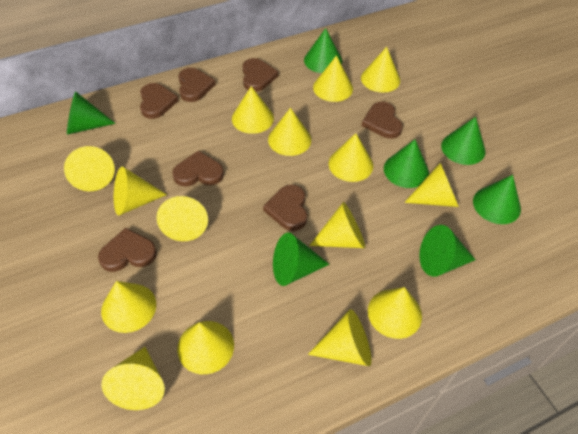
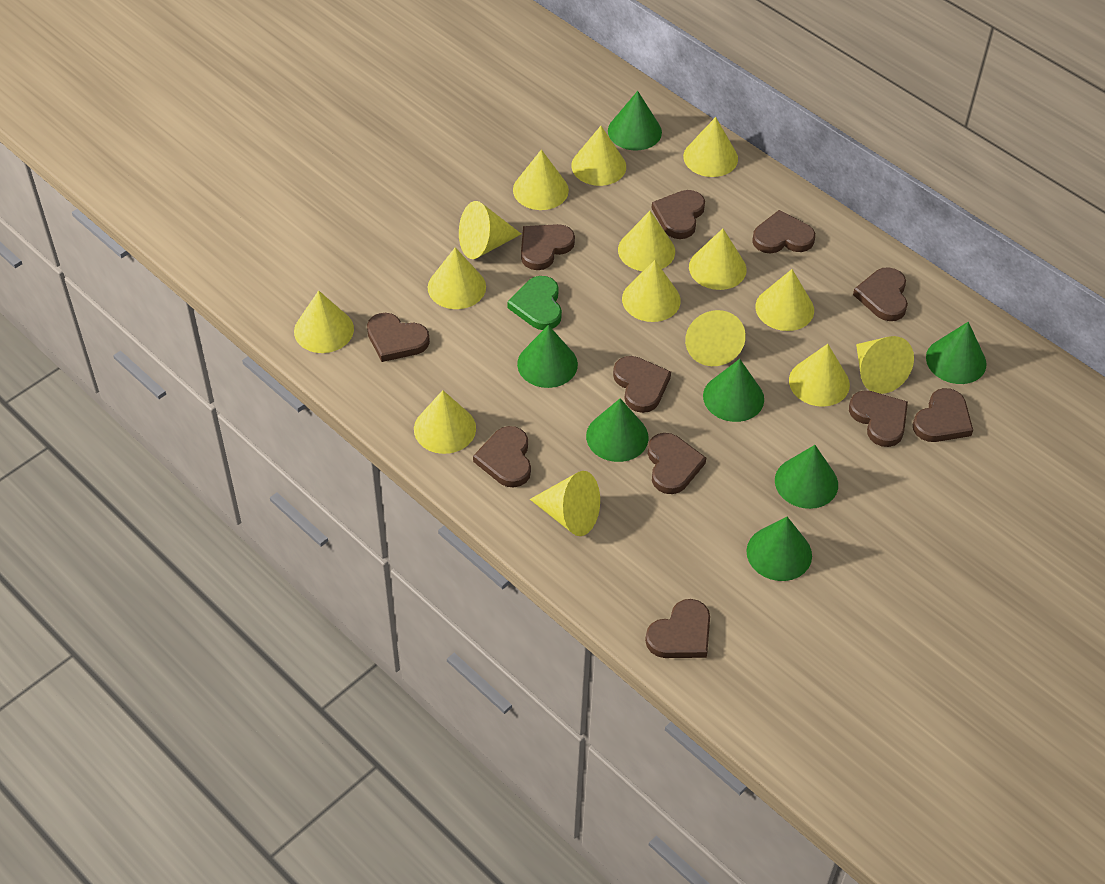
brown heart: 7 -> 11
green heart: 0 -> 1

